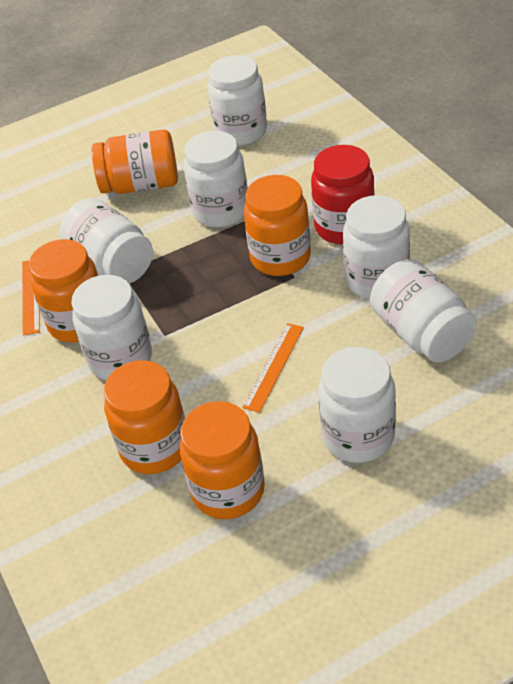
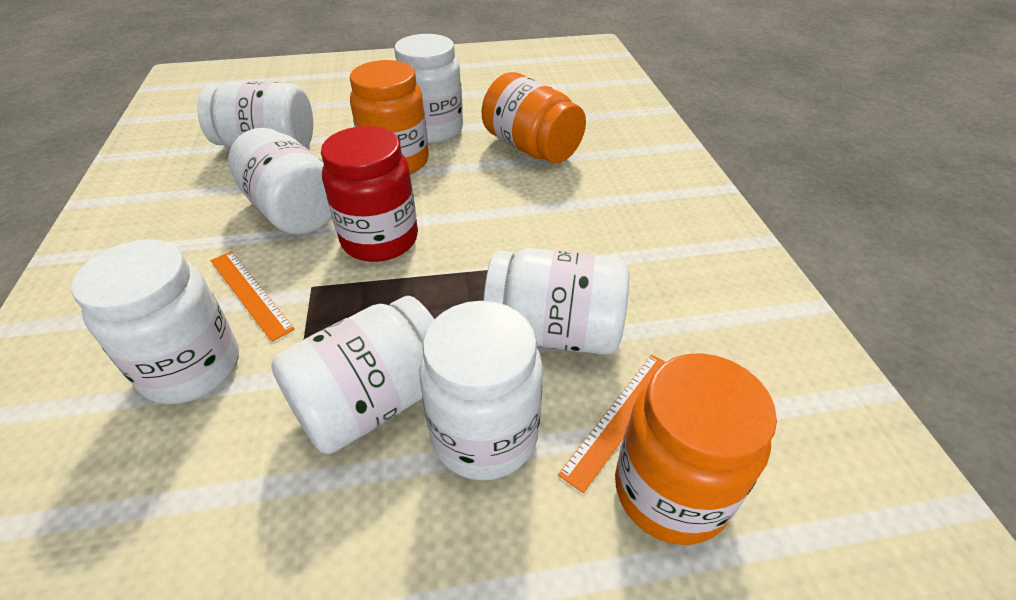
orange jar: 5 -> 3

